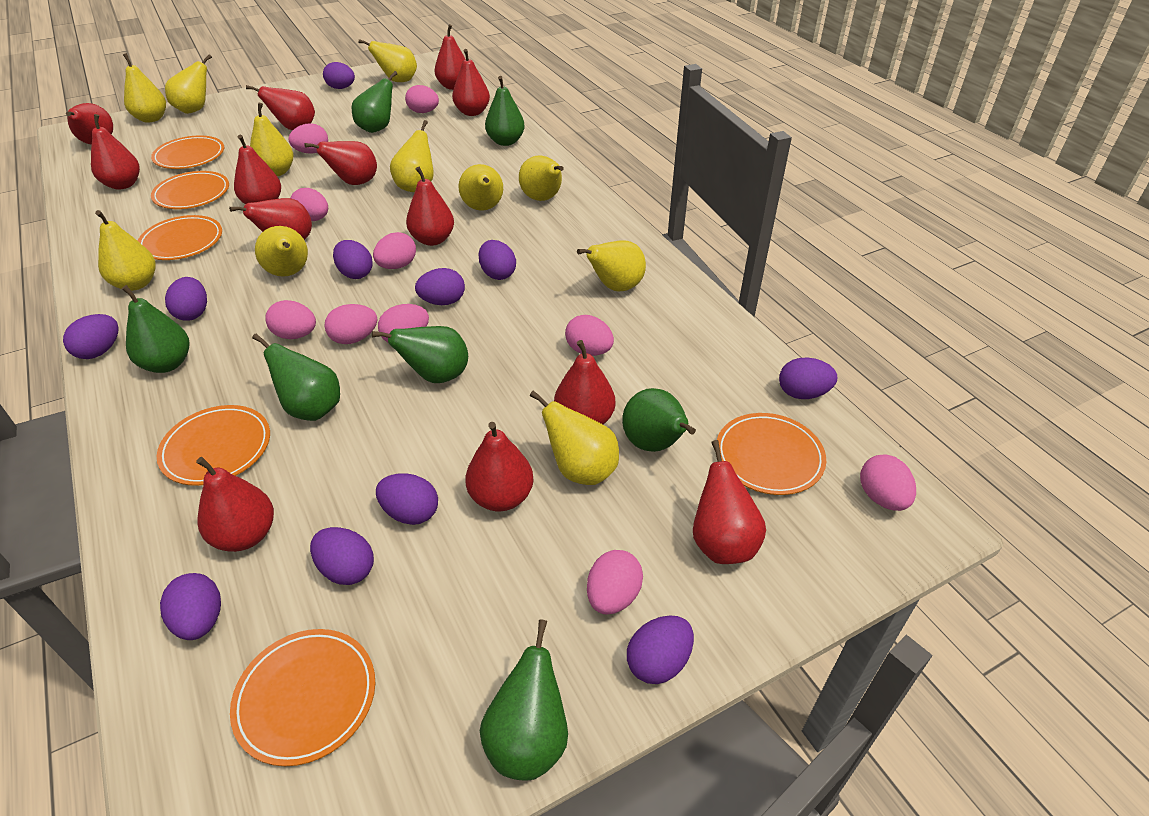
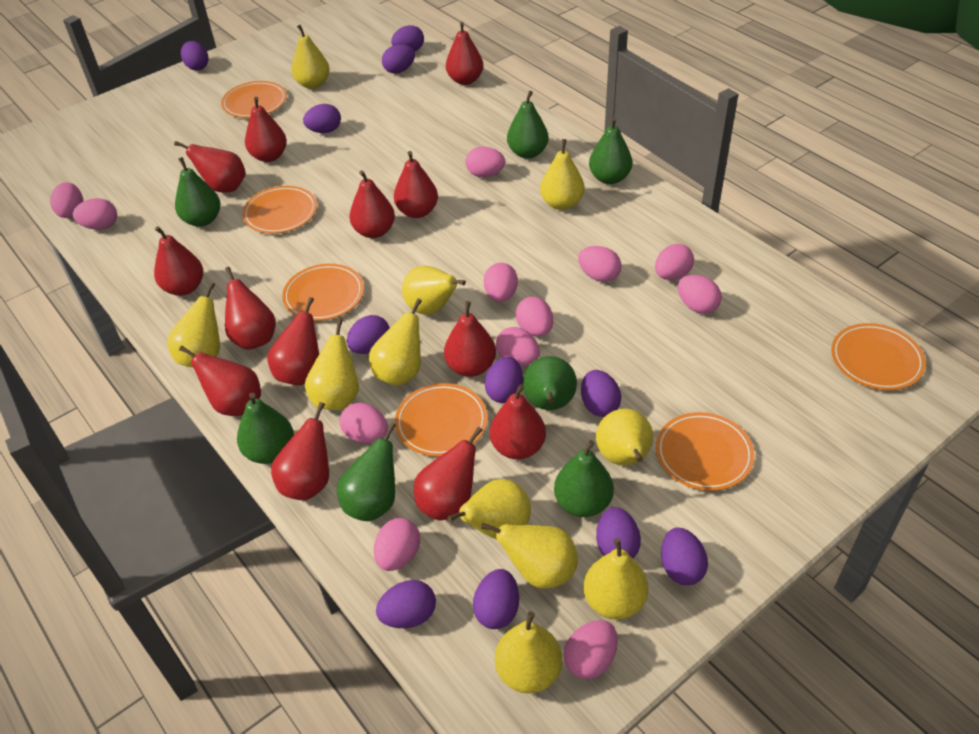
pink egg: 10 -> 12

